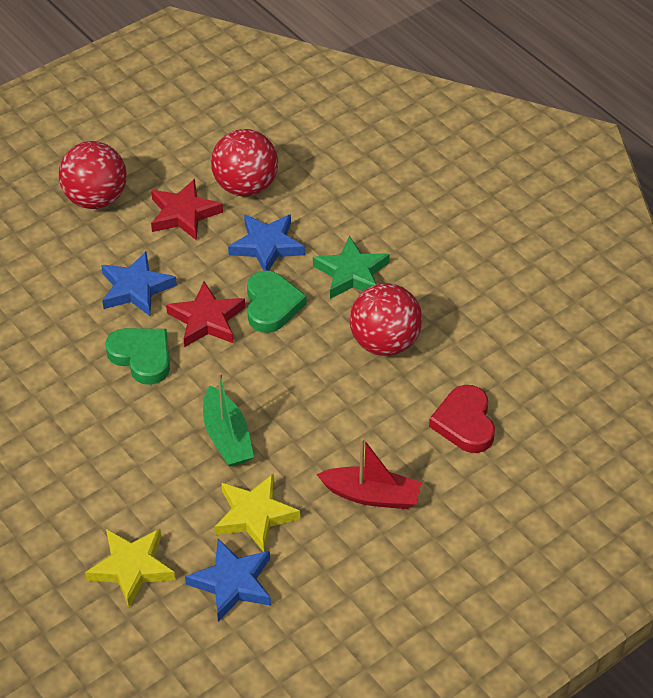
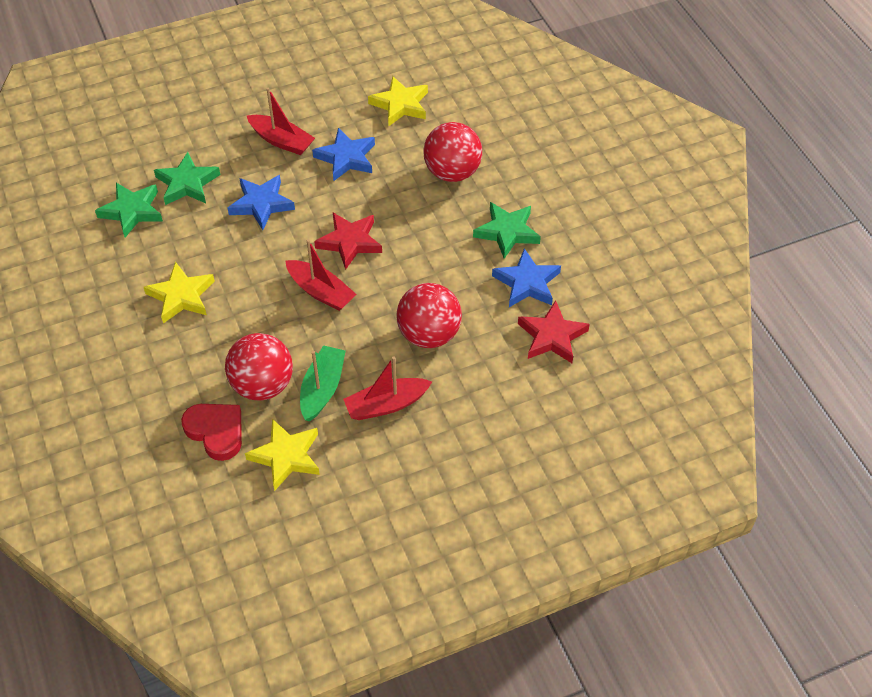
green heart: 2 -> 0
green star: 1 -> 3
red boat: 1 -> 3
yellow star: 2 -> 3

